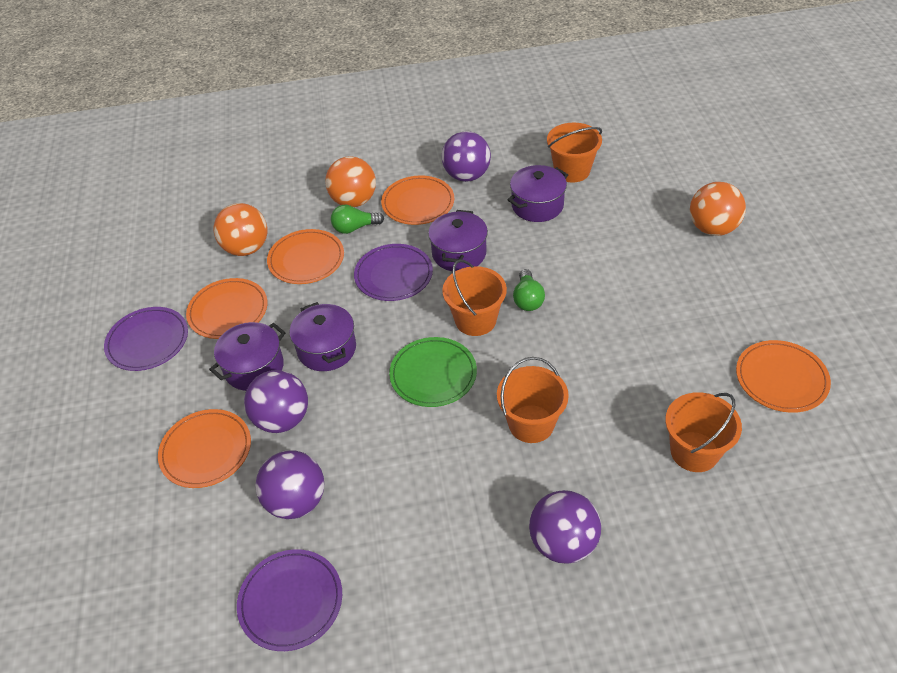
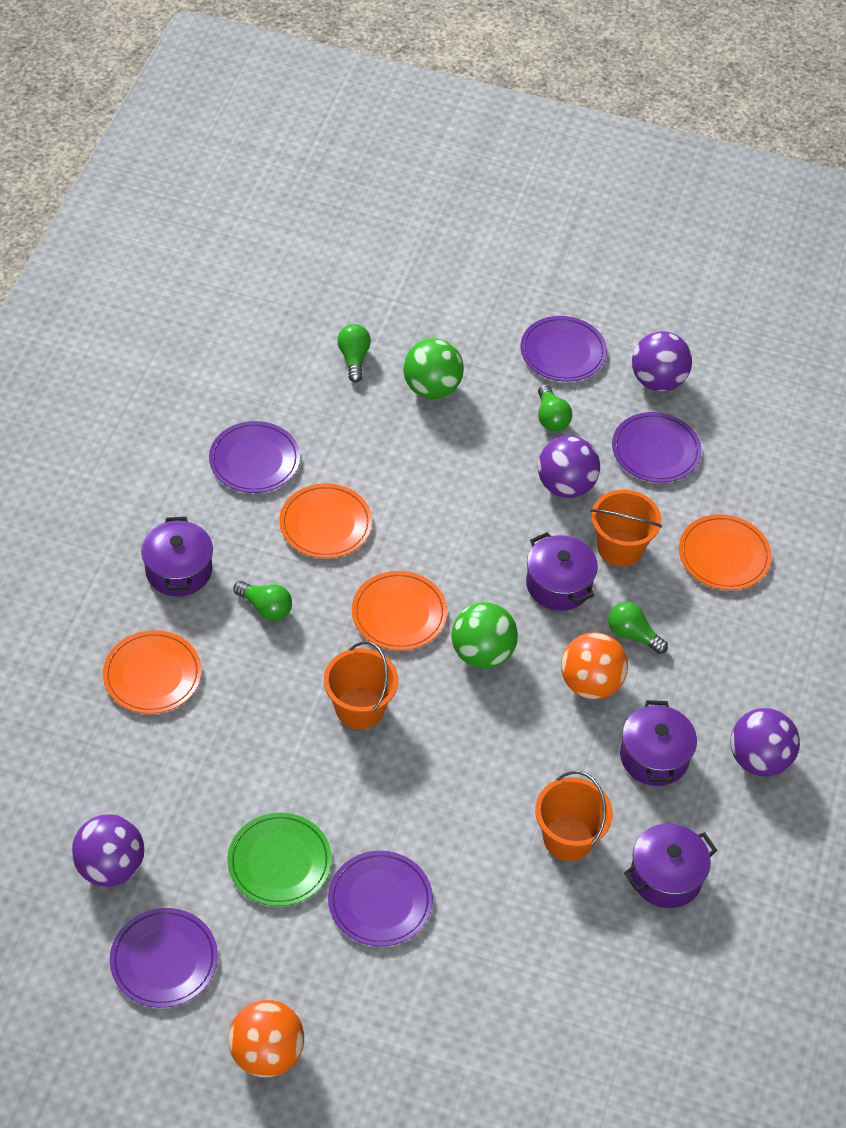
green ball: 0 -> 2
green light bulb: 2 -> 4
orange ball: 3 -> 2
orange bucket: 4 -> 3
orange plate: 5 -> 4
purple plate: 3 -> 5

